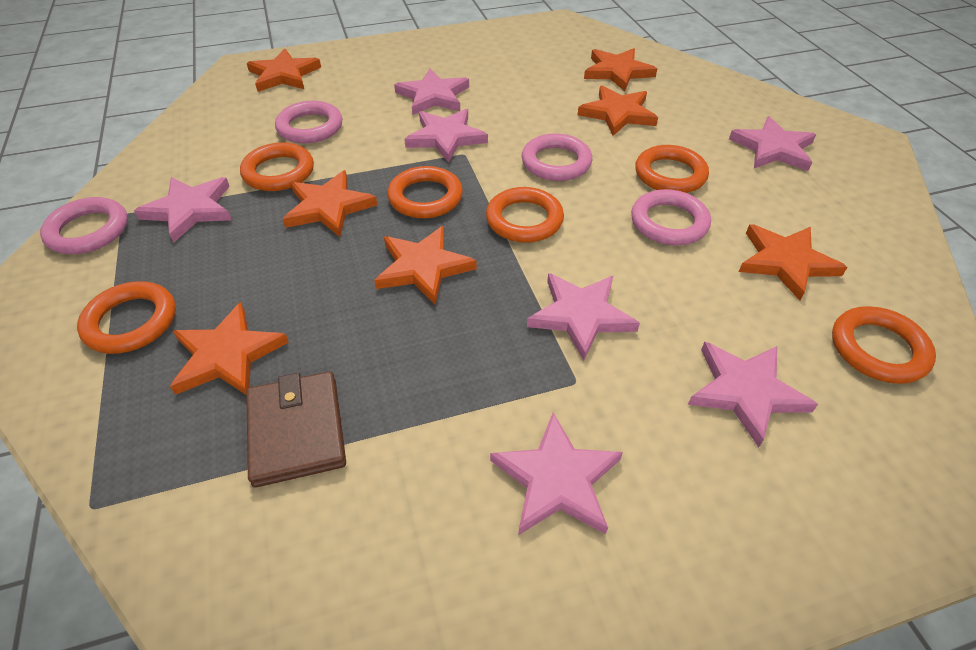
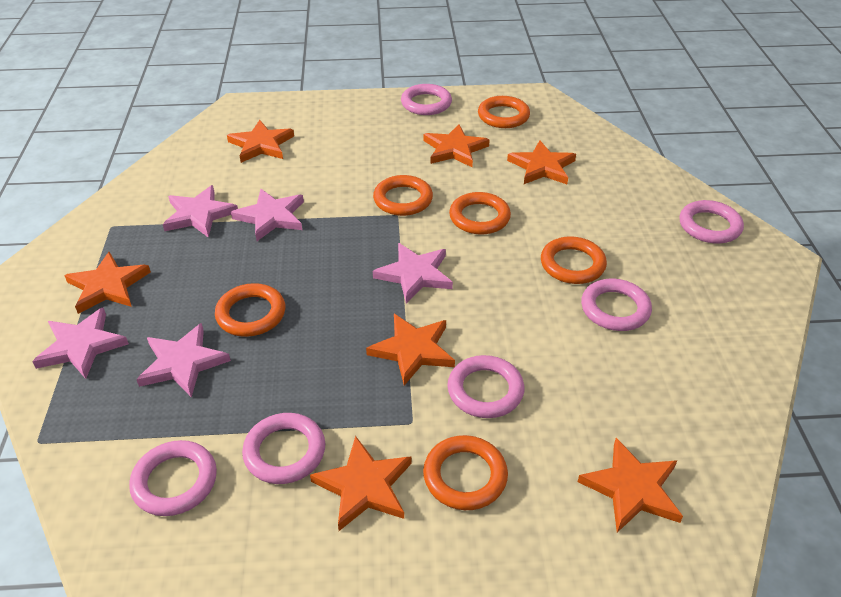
brown wallet: 1 -> 0
pink ring: 4 -> 6
pink star: 7 -> 5

